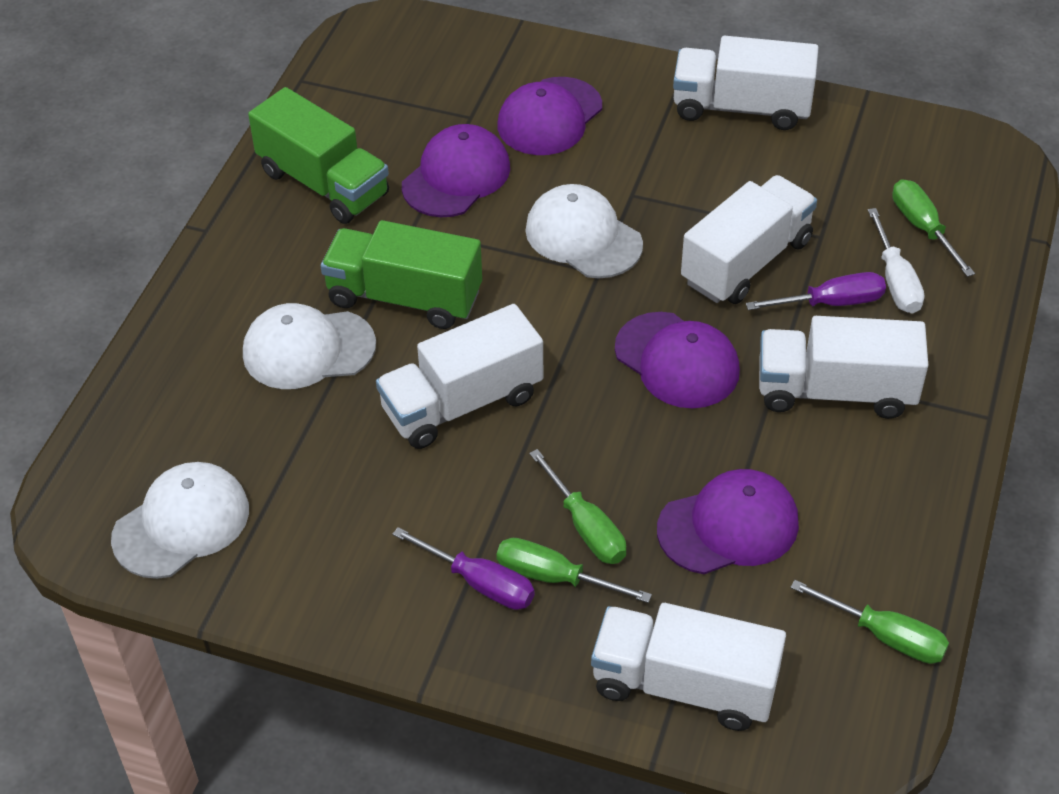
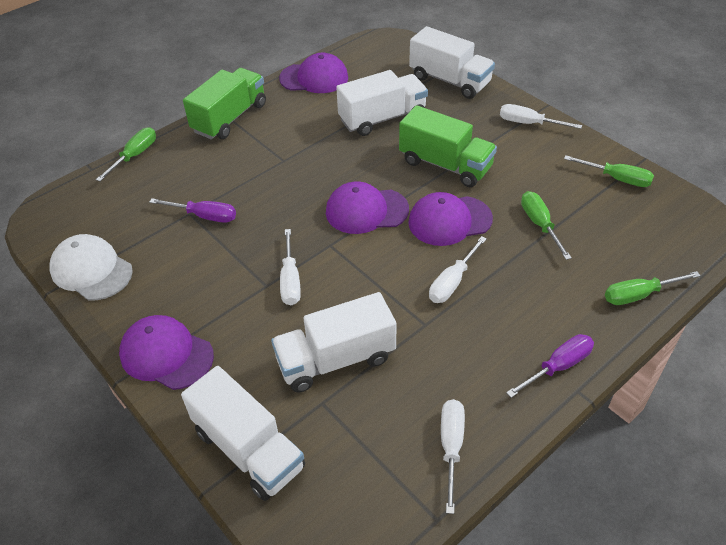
white cap: 3 -> 1
white screwdriver: 1 -> 4
white truck: 5 -> 4

